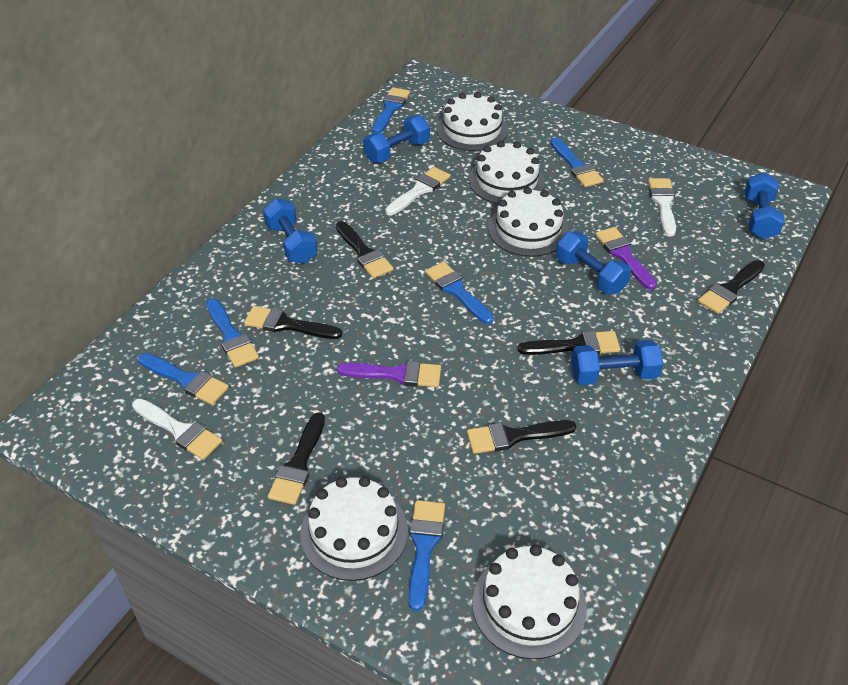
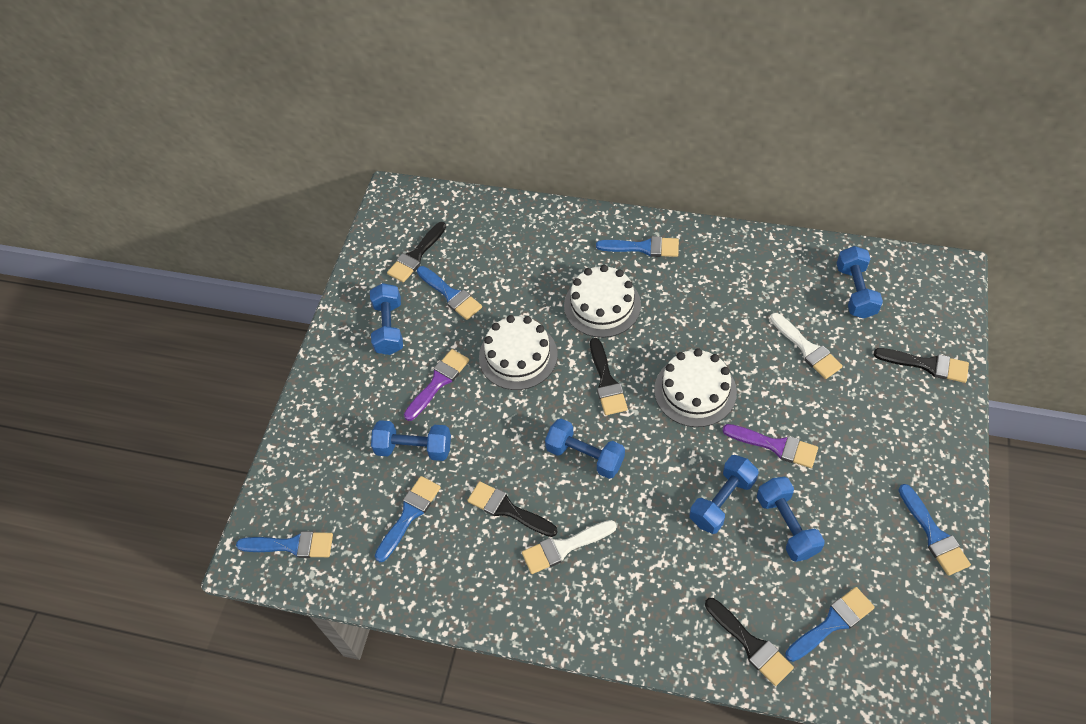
black brush: 6 -> 5
blue dumbbell: 5 -> 6
white brush: 3 -> 2
white cake: 5 -> 3

